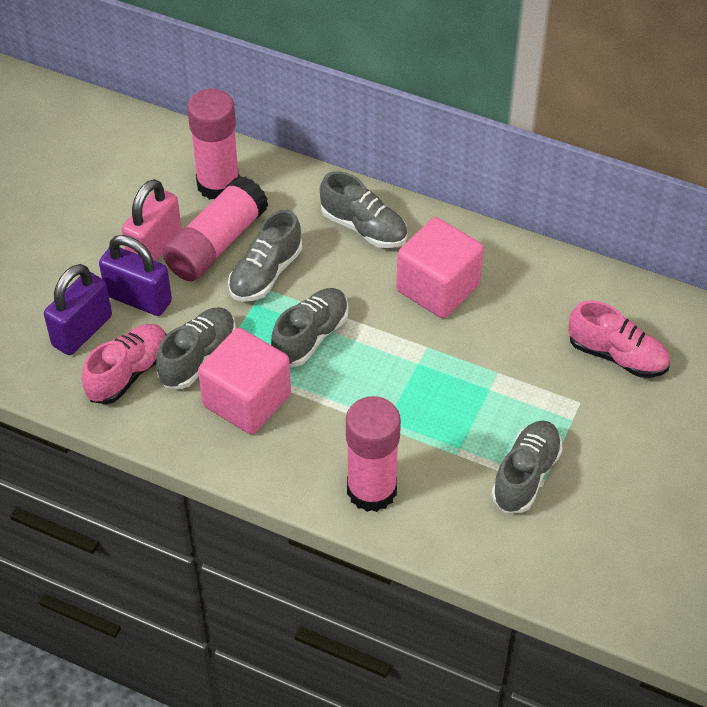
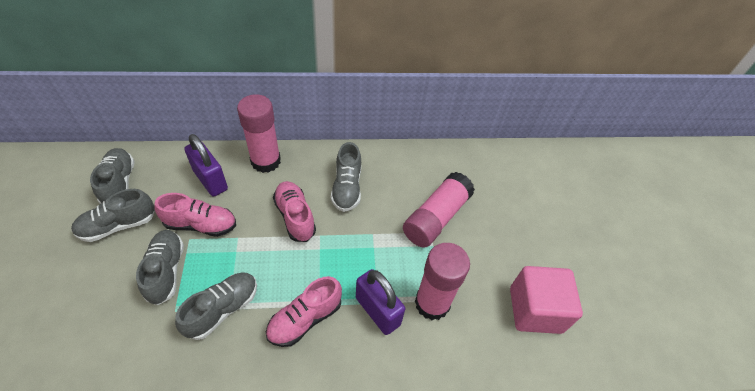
pink cube: 2 -> 1
pink padlock: 1 -> 0
pink shoe: 2 -> 3

